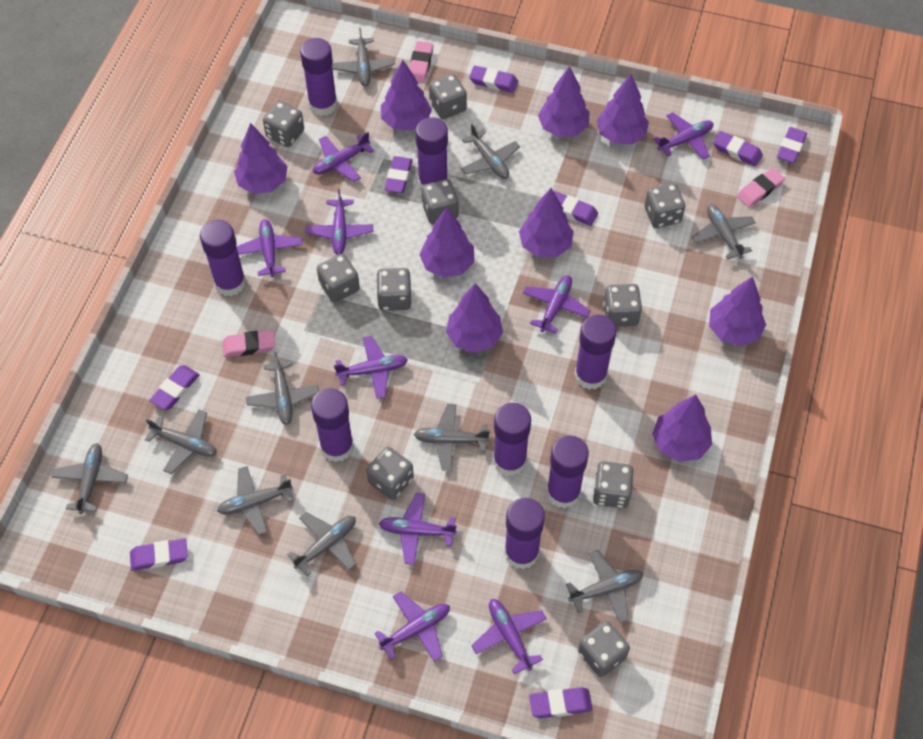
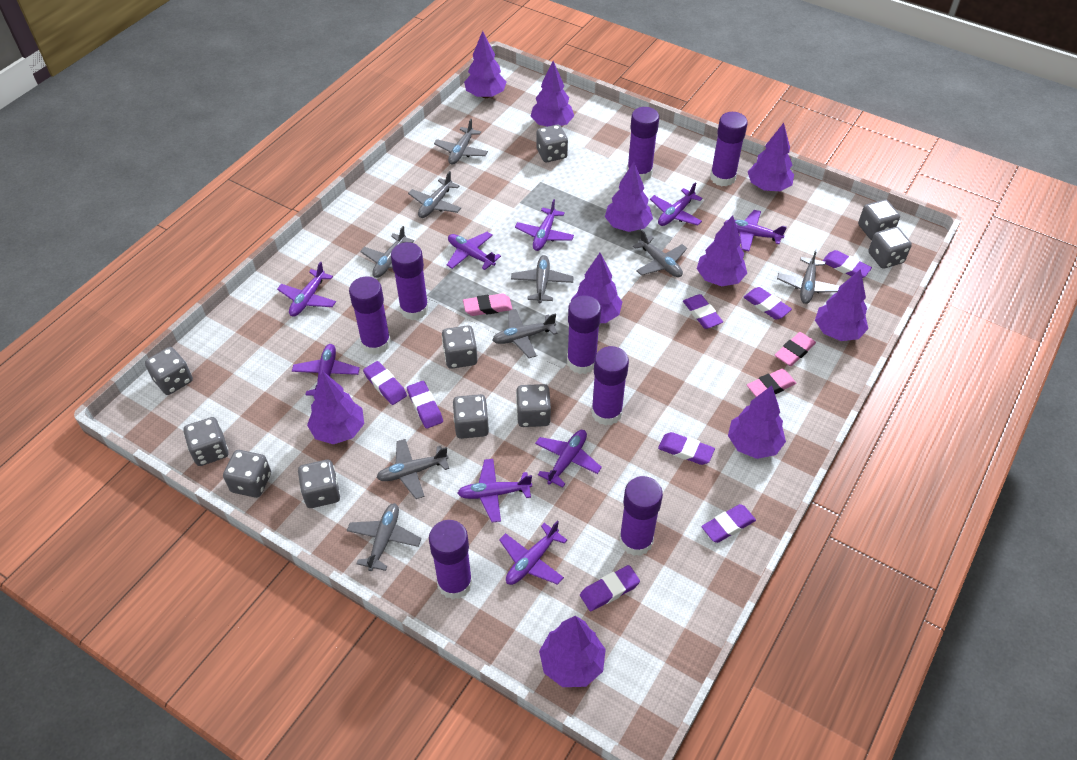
grey plane: 10 -> 9
purple tree: 9 -> 10

